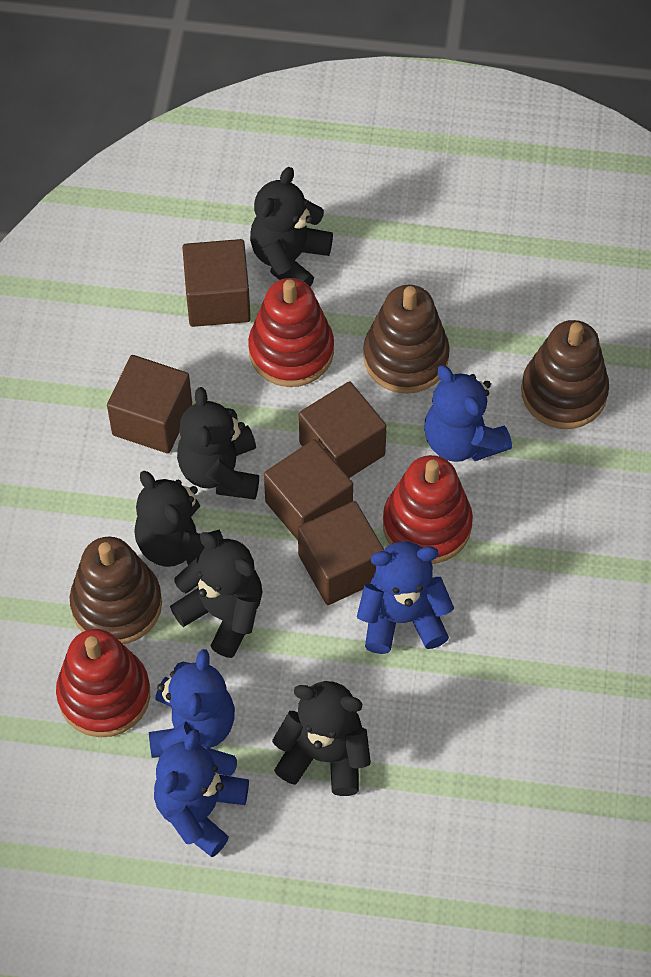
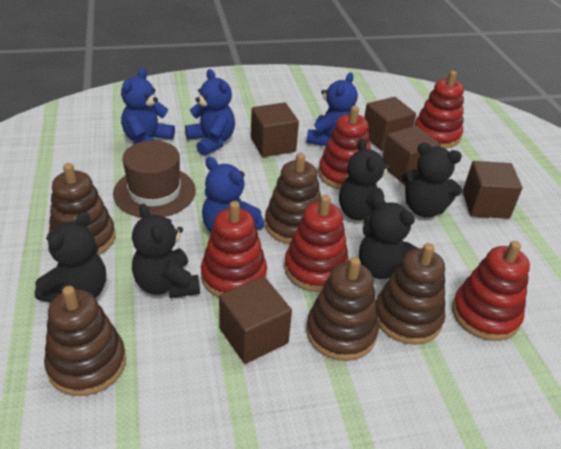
brown hat: 0 -> 1
brown stacking toy: 3 -> 5
red stacking toy: 3 -> 5

